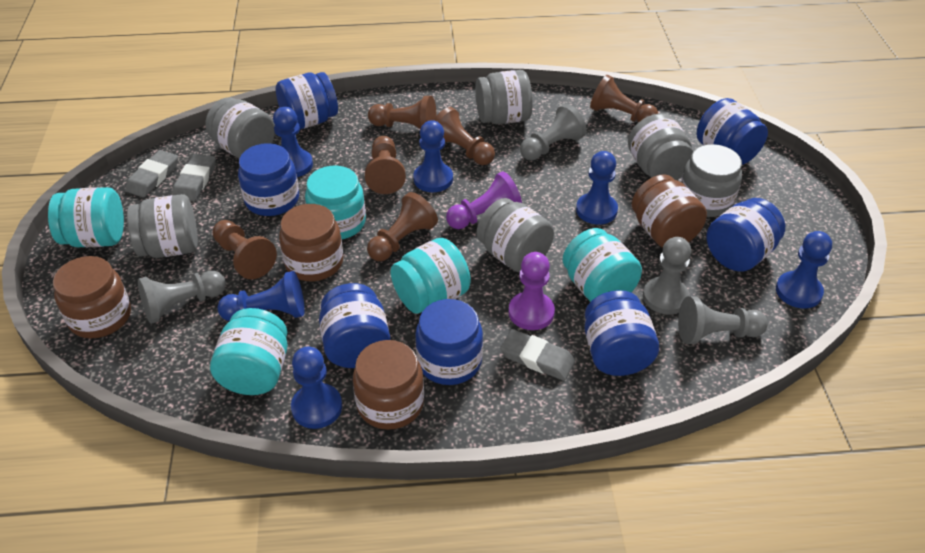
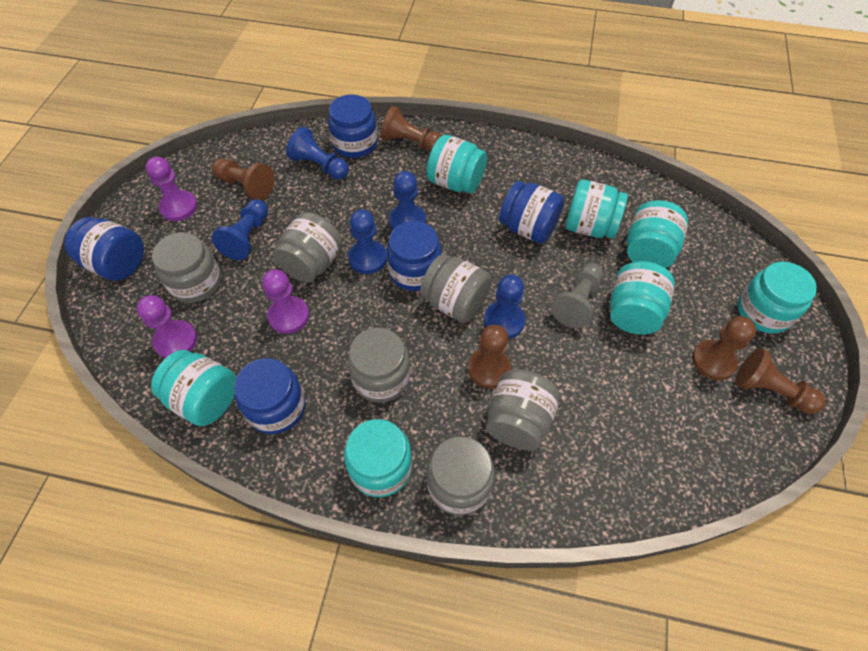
blue jar: 7 -> 5
blue pawn: 6 -> 5
brown jar: 4 -> 0
brown pawn: 6 -> 5
grey eraser: 3 -> 0
grey pawn: 4 -> 1
purple pawn: 2 -> 3
turquoise jar: 5 -> 7

